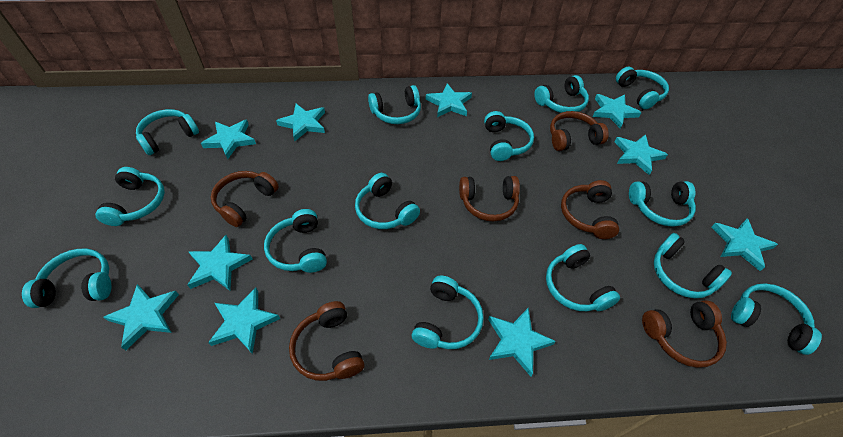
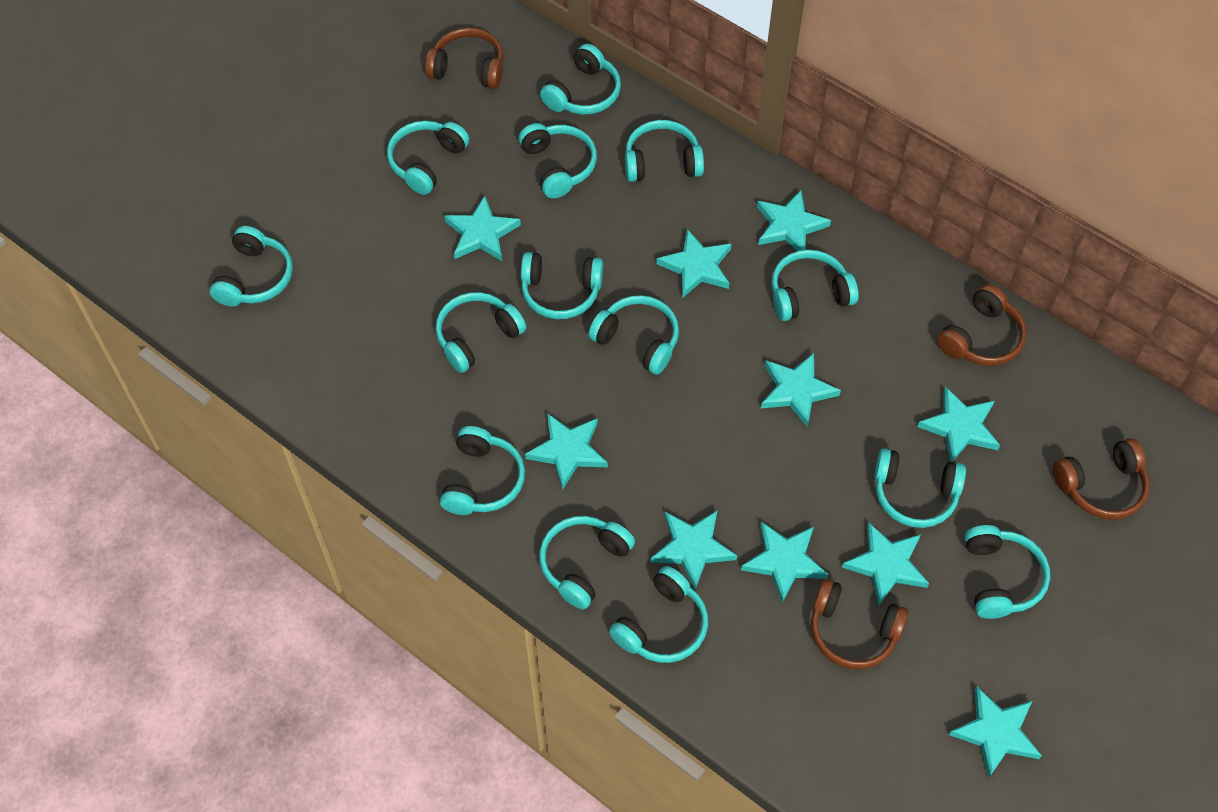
brown headphones: 6 -> 4

